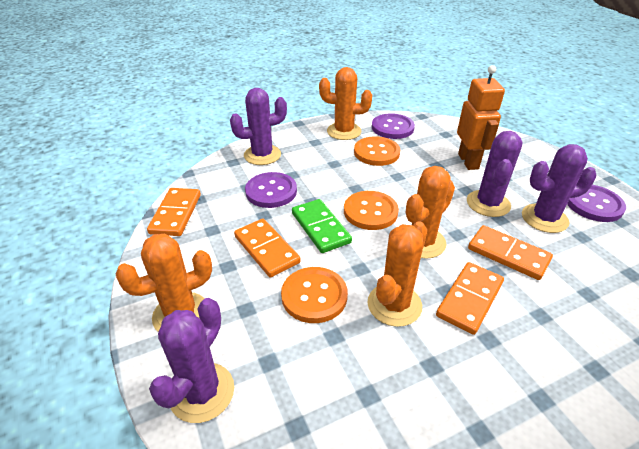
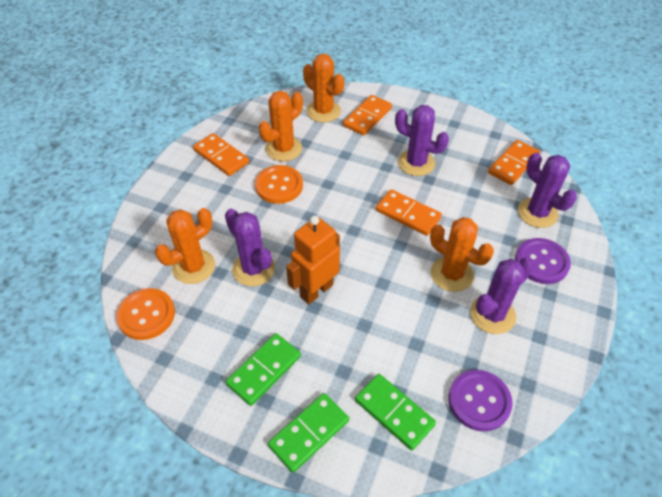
green domino: 1 -> 3
orange button: 3 -> 2
purple button: 3 -> 2

